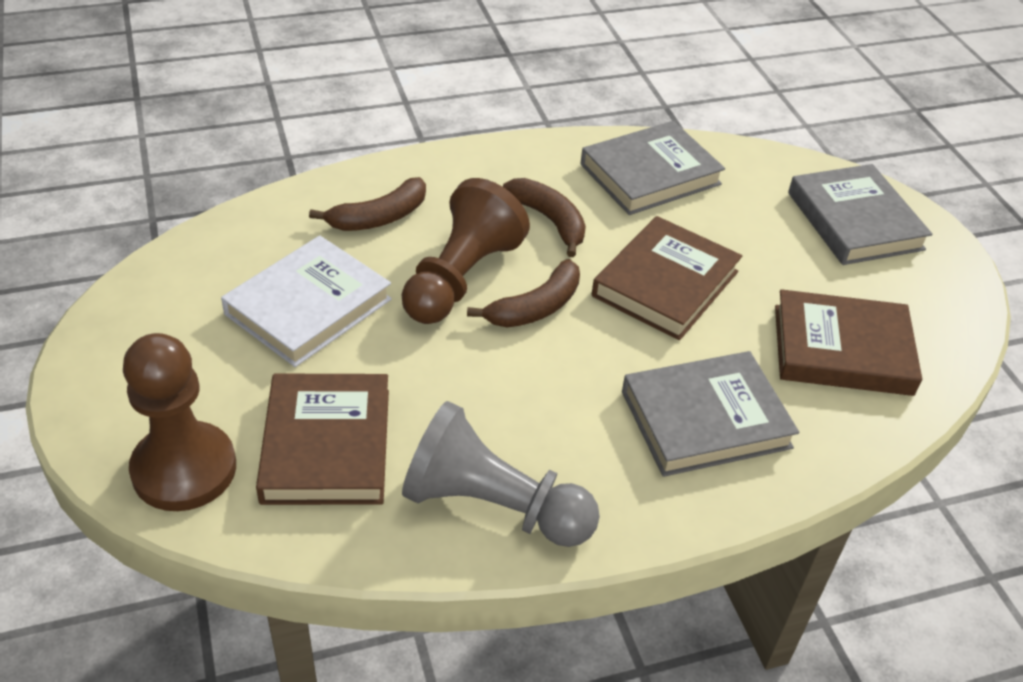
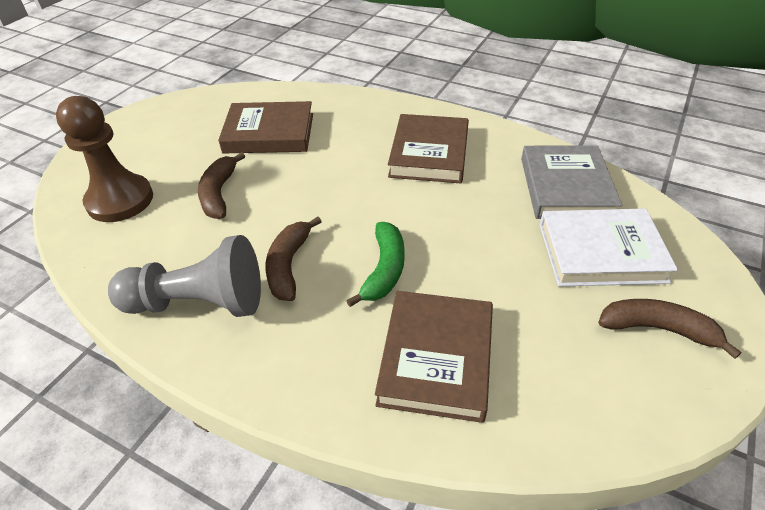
brown pawn: 2 -> 1
green banana: 0 -> 1
grey book: 3 -> 1

